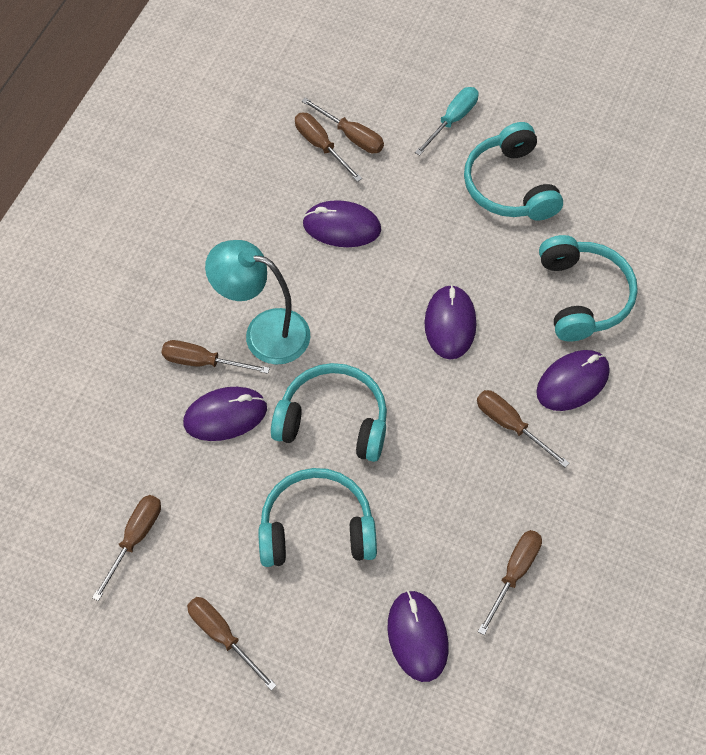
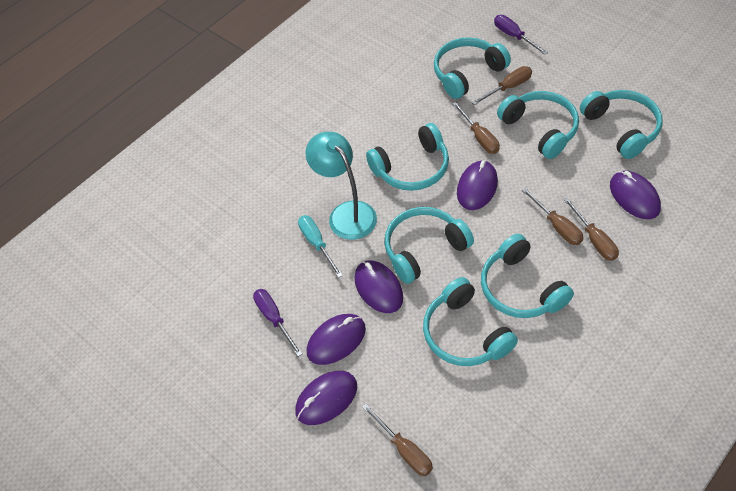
brown screwdriver: 7 -> 5
purple screwdriver: 0 -> 2
turquoise headphones: 4 -> 7

